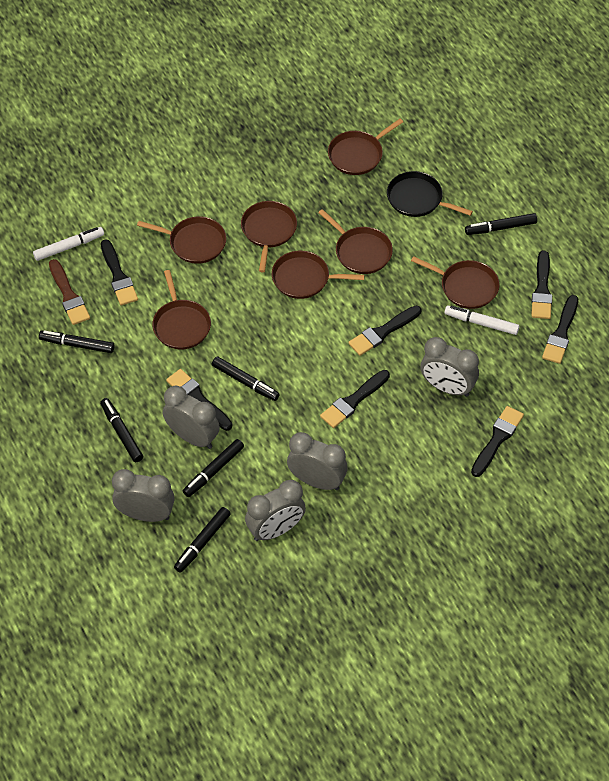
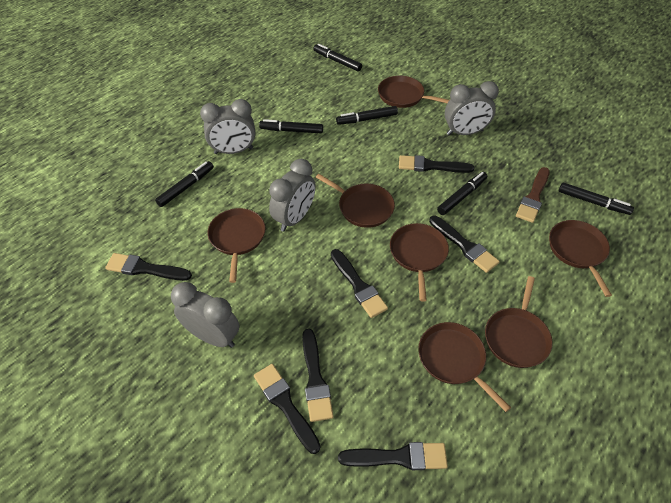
black pan: 1 -> 0
grey clock: 5 -> 4
white marker: 2 -> 0

